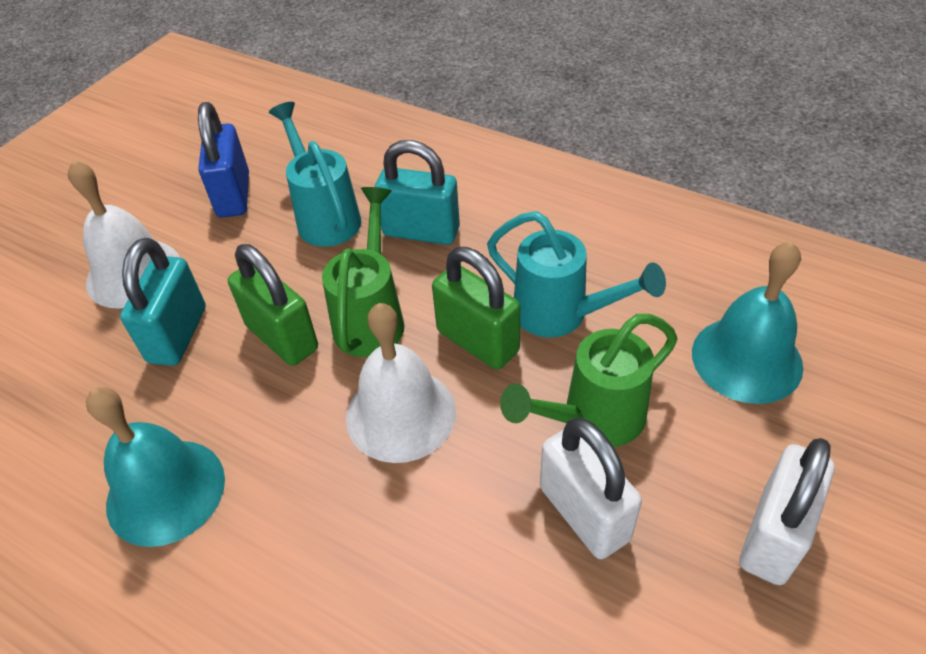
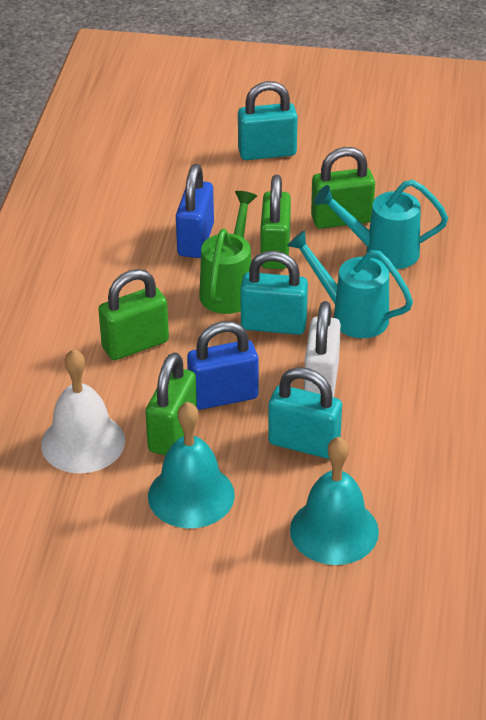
blue padlock: 1 -> 2
green padlock: 2 -> 4
green watering can: 2 -> 1
turquoise padlock: 2 -> 3
white bell: 2 -> 1
white padlock: 2 -> 1

